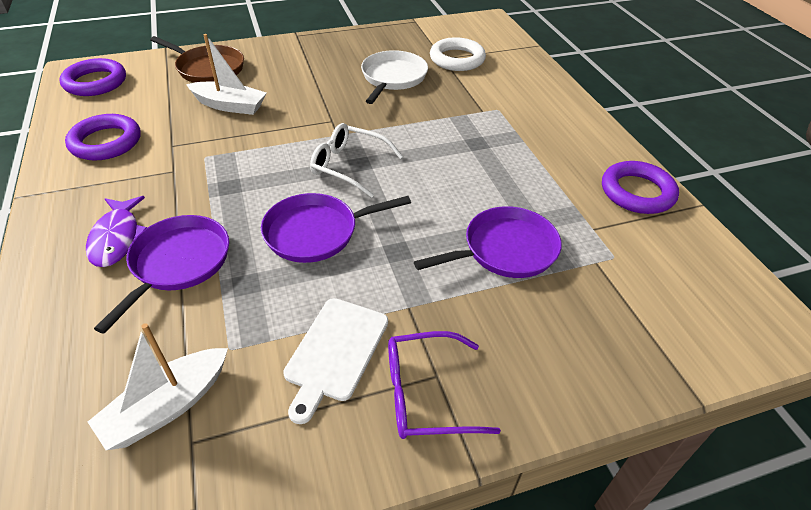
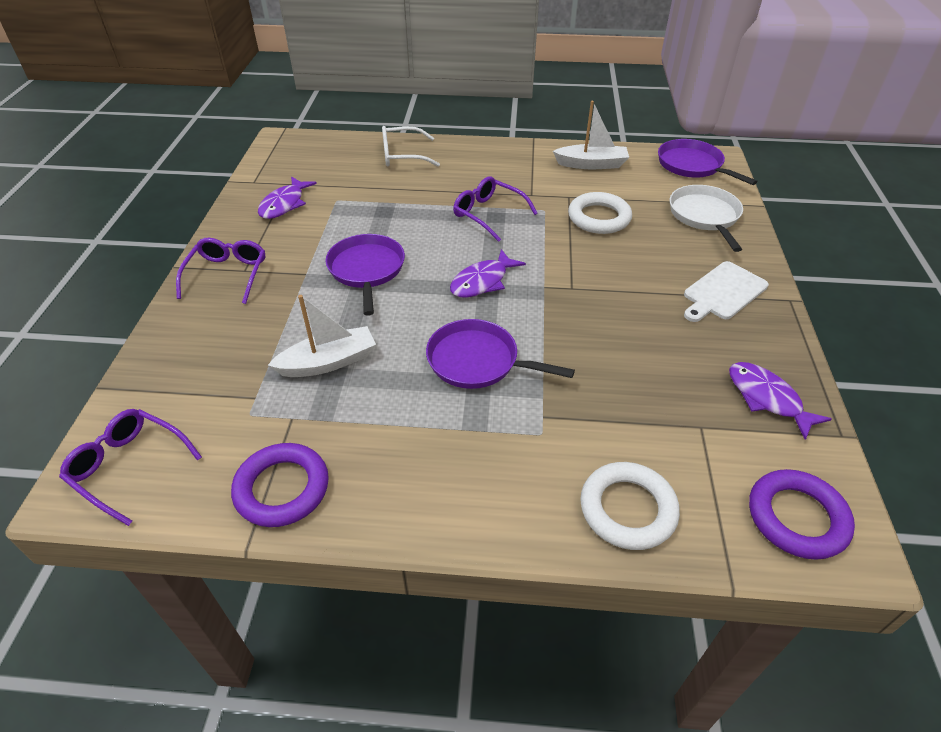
brown pan: 1 -> 0
purple fish: 1 -> 3
purple glasses: 1 -> 3
purple ring: 3 -> 2
white ring: 1 -> 2

